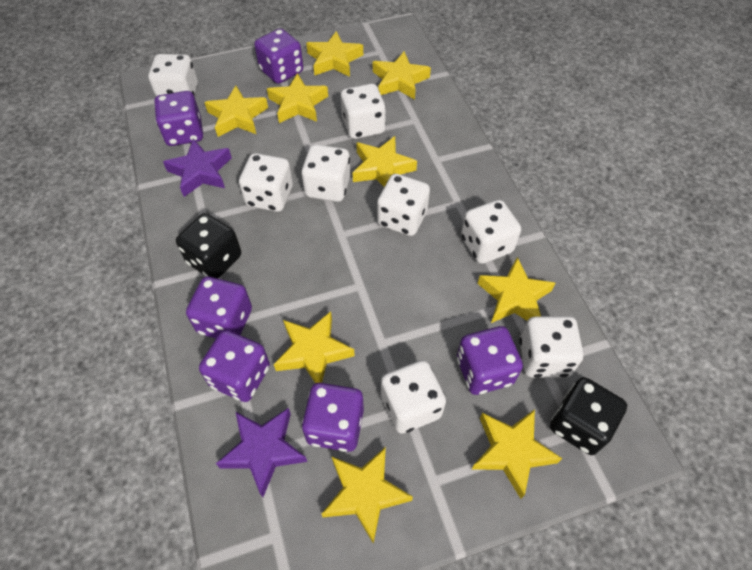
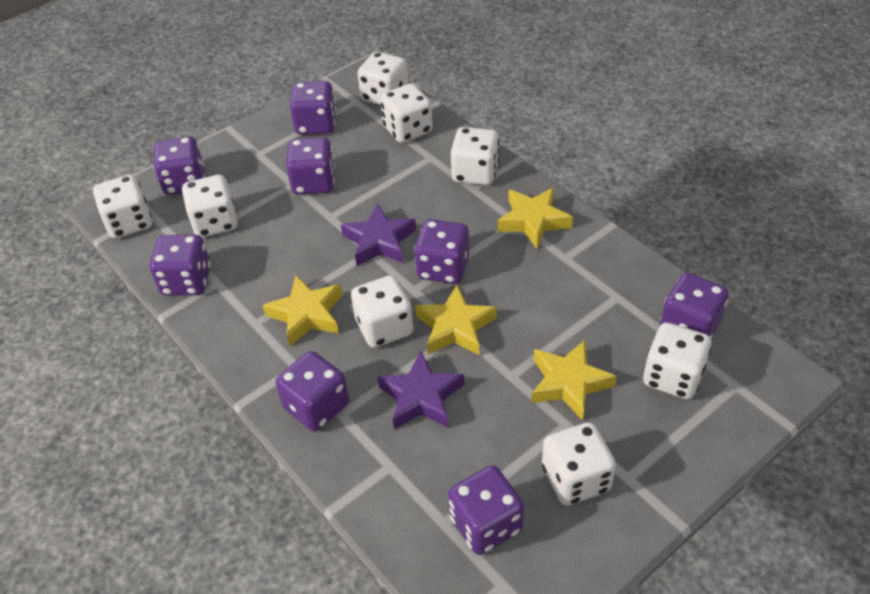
black dice: 2 -> 0
purple dice: 6 -> 8
yellow star: 9 -> 4

